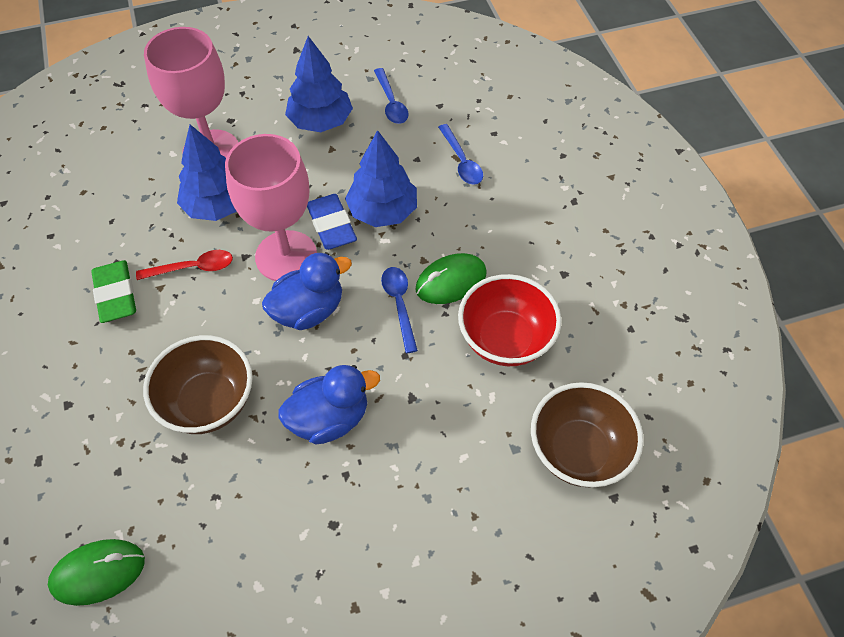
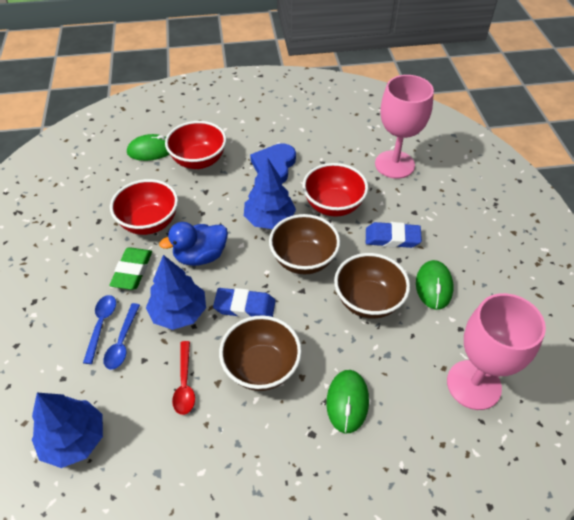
blue duck: 2 -> 1
blue eraser: 1 -> 2
blue heart: 0 -> 1
blue spoon: 3 -> 2
brown bowl: 2 -> 3
green mouse: 2 -> 3
red bowl: 1 -> 3

